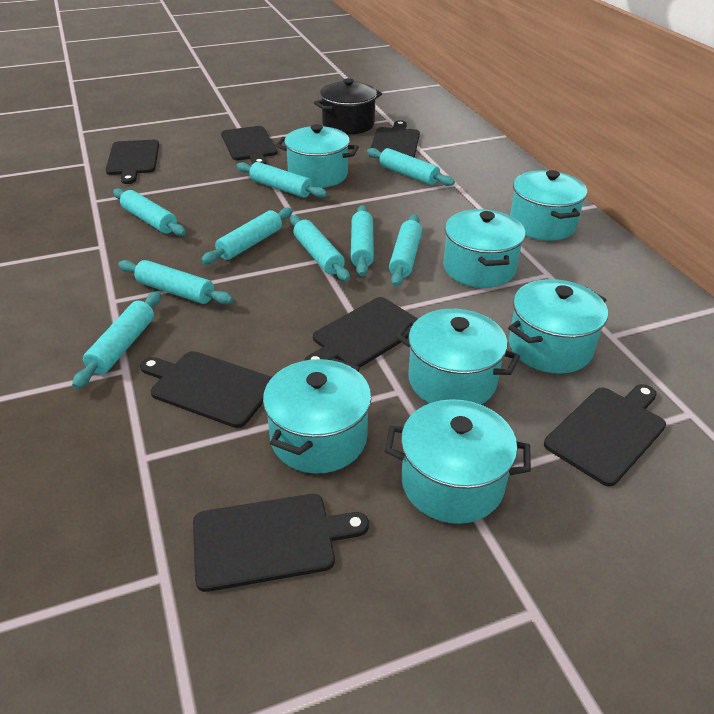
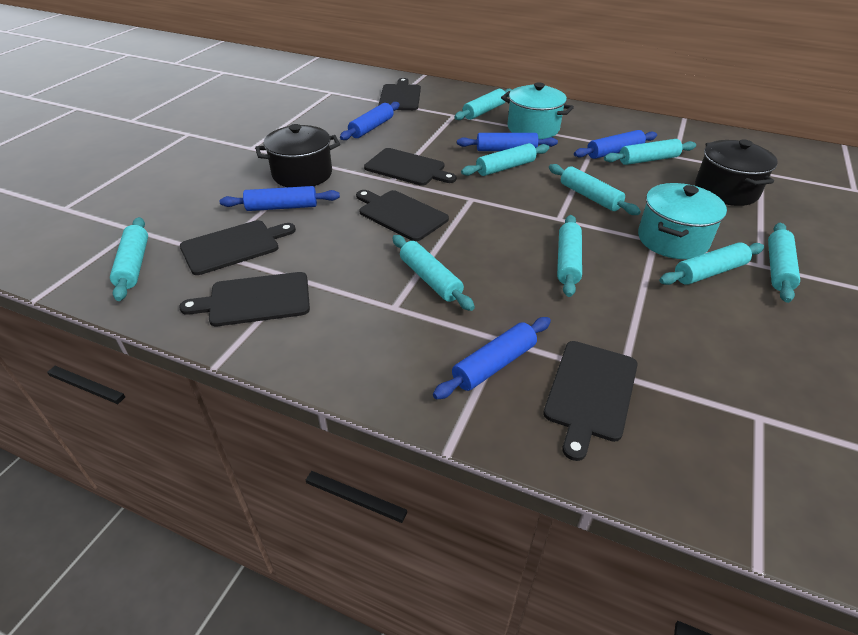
black cutting board: 7 -> 6
black pot: 1 -> 2
blue rolling pin: 0 -> 5
turquoise pot: 7 -> 2

